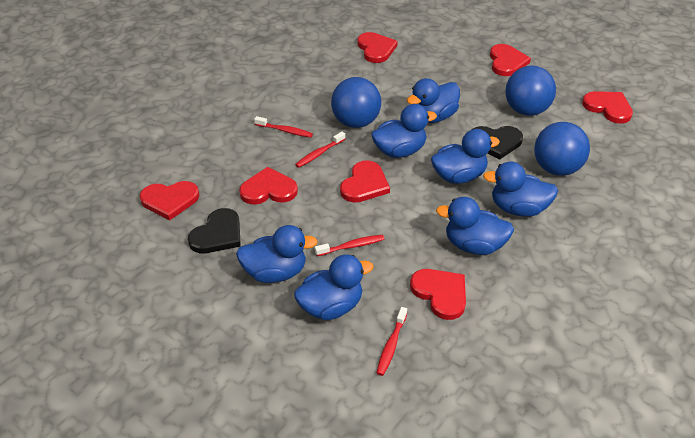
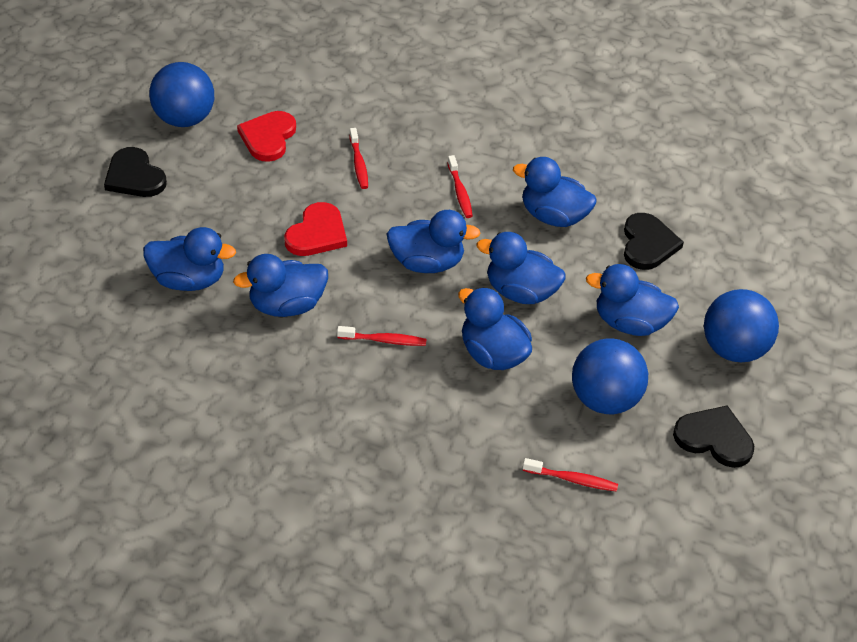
black heart: 2 -> 3
red heart: 7 -> 2

